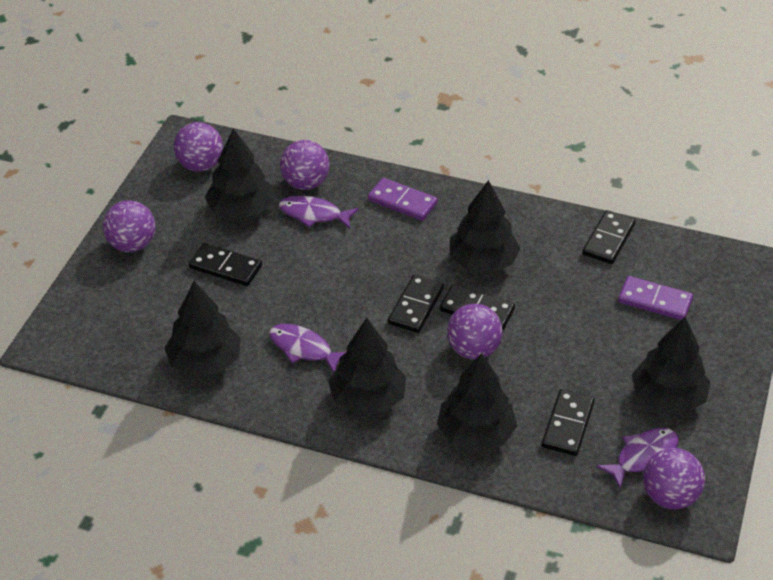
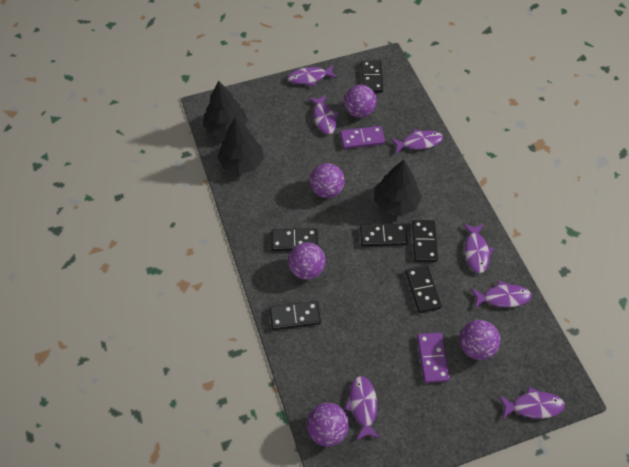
black domino: 5 -> 6
black tree: 6 -> 3
purple fish: 3 -> 7

